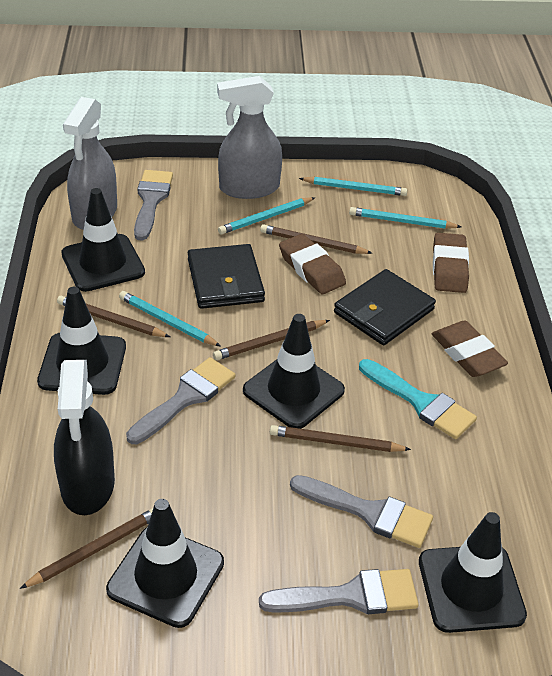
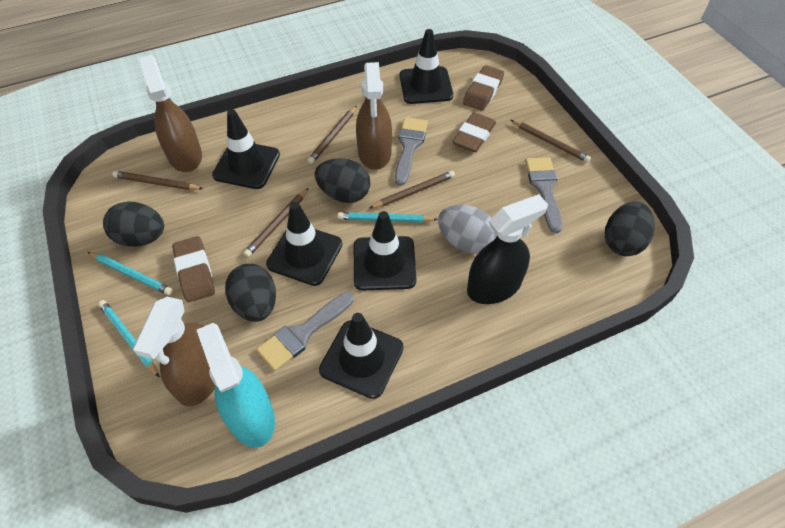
black egg: 0 -> 4
black wallet: 2 -> 0
brown spray bottle: 0 -> 3
grey brush: 4 -> 3
grey egg: 0 -> 1
grey spray bottle: 2 -> 0
turquoise brush: 1 -> 0
turquoise pencil: 4 -> 3
turquoise spray bottle: 0 -> 1

